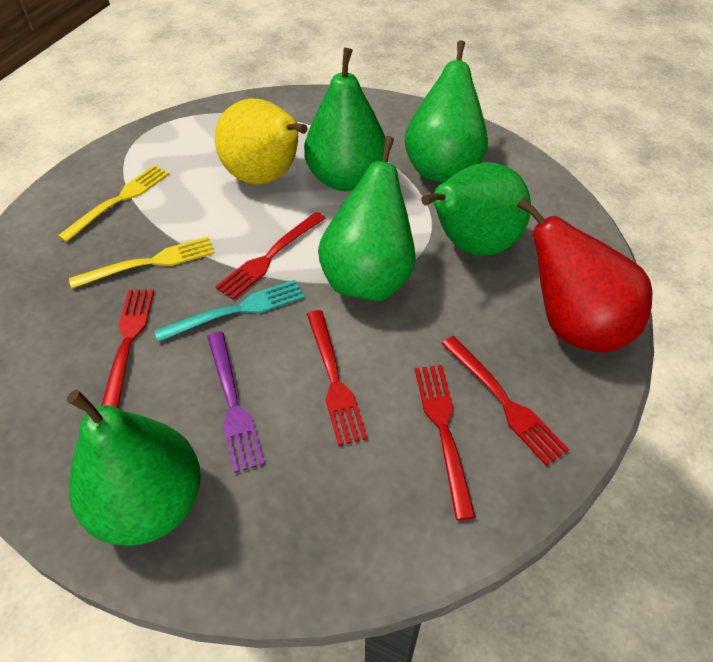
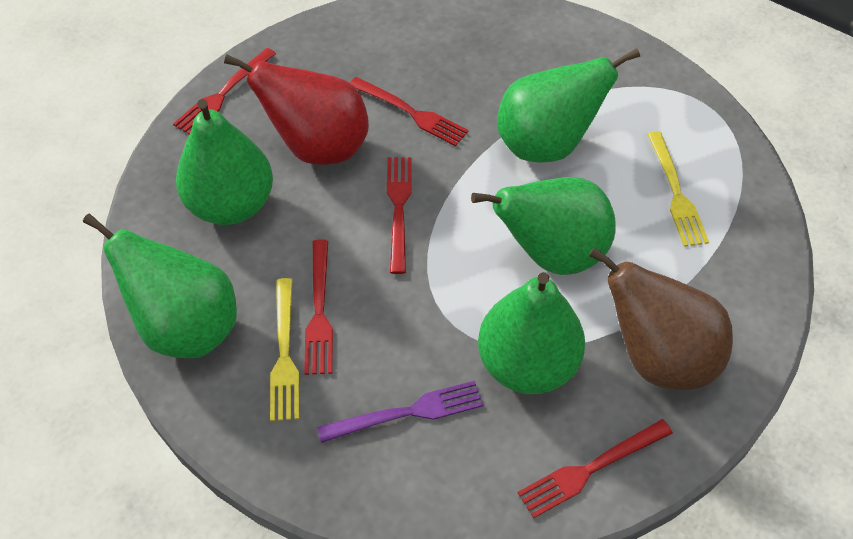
brown pear: 0 -> 1
turquoise fork: 1 -> 0
yellow pear: 1 -> 0

